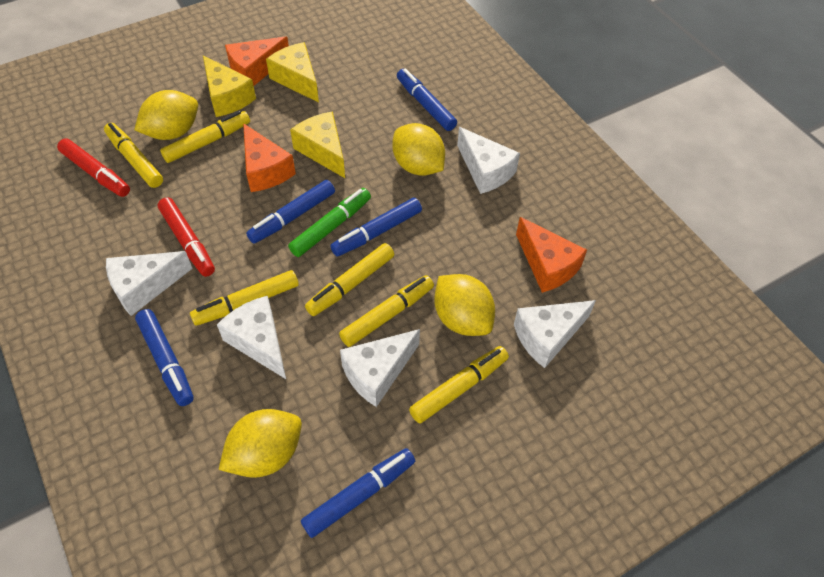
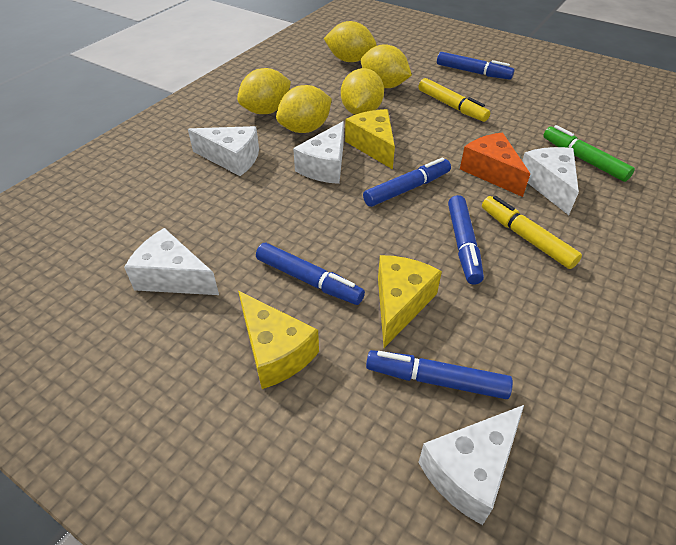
orange cheese: 3 -> 1
red marker: 2 -> 0
yellow lemon: 4 -> 5
yellow marker: 6 -> 2

